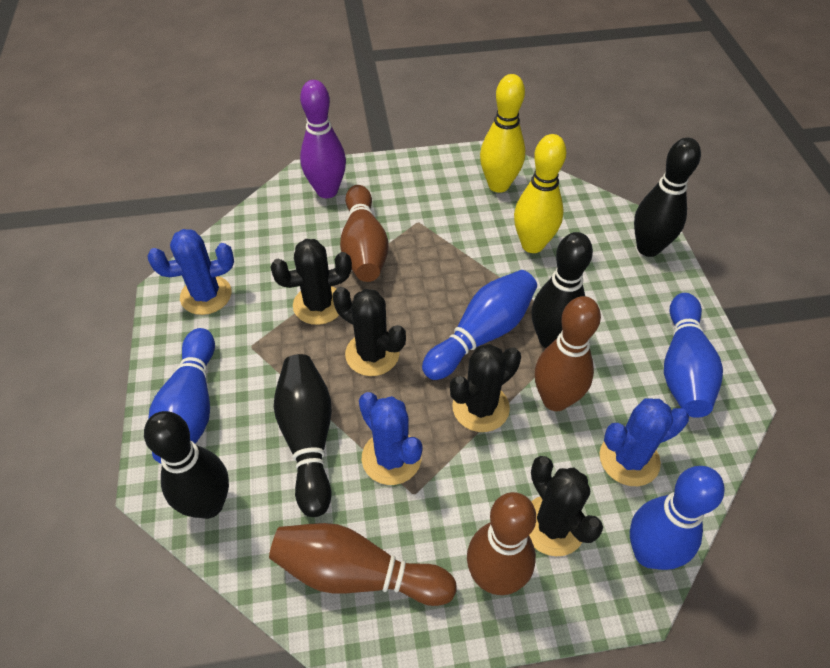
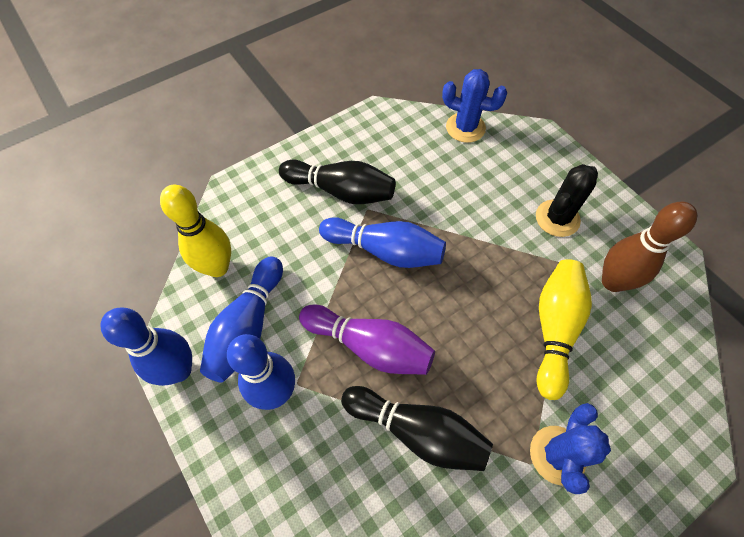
black bowling pin: 4 -> 2
black cactus: 4 -> 1
blue cactus: 3 -> 2
brown bowling pin: 4 -> 1

